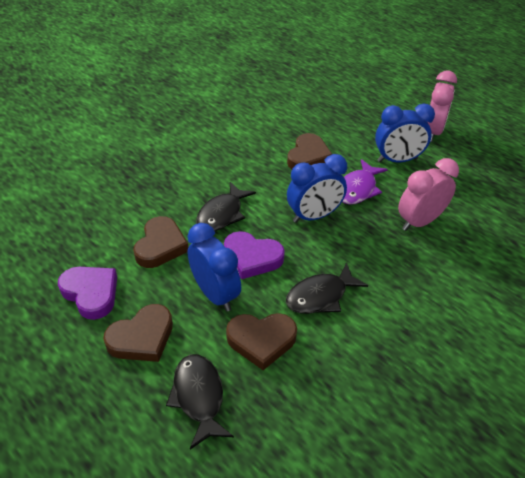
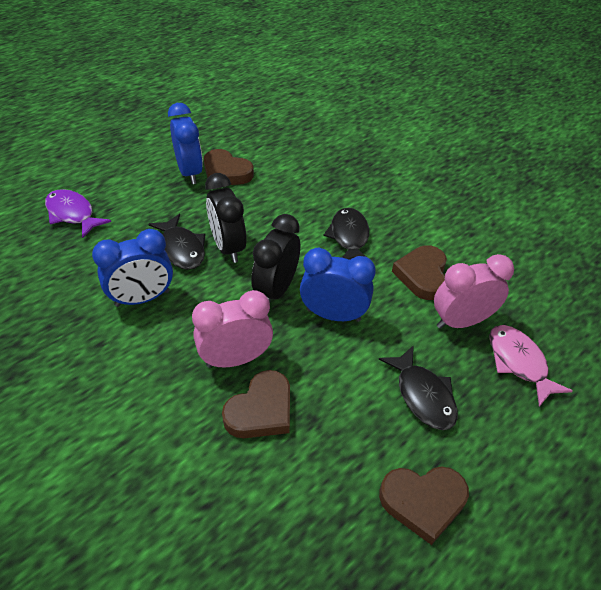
black clock: 0 -> 2
pink fish: 0 -> 1
purple heart: 2 -> 0

